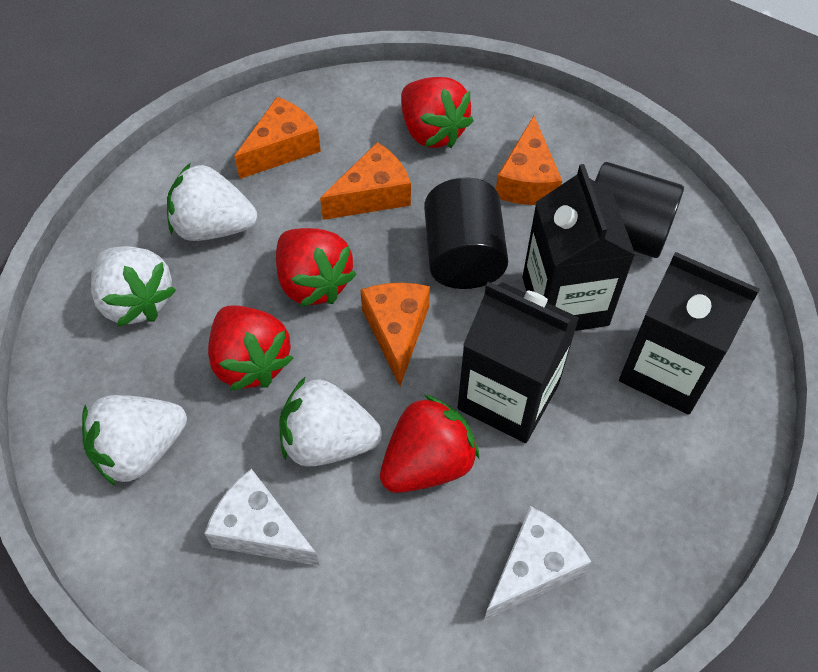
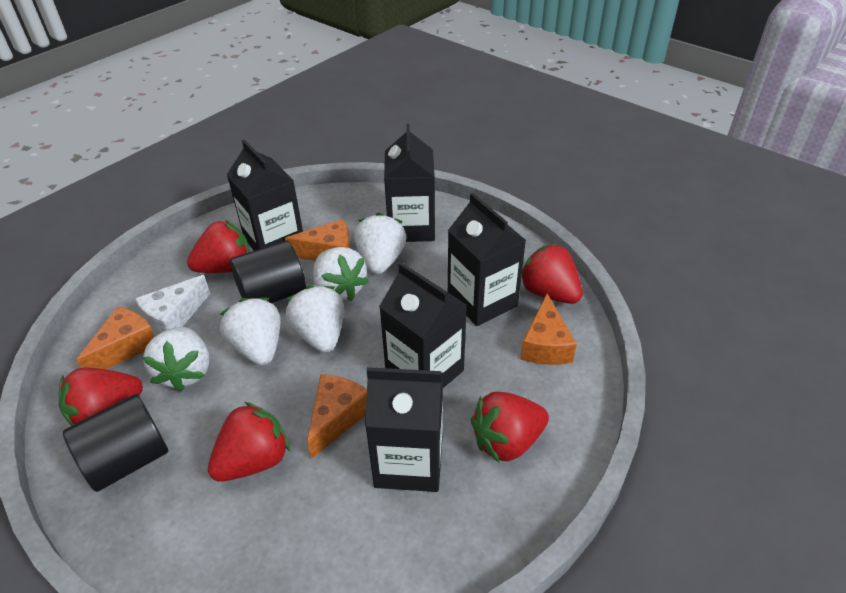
black carton: 3 -> 5
red strawberry: 4 -> 5
white cheese: 2 -> 1
white strawberry: 4 -> 5

